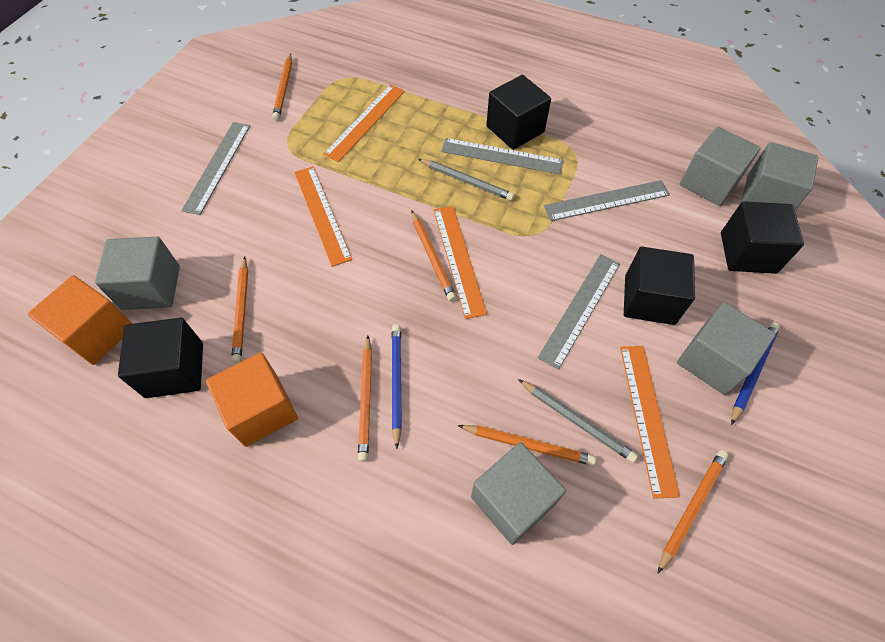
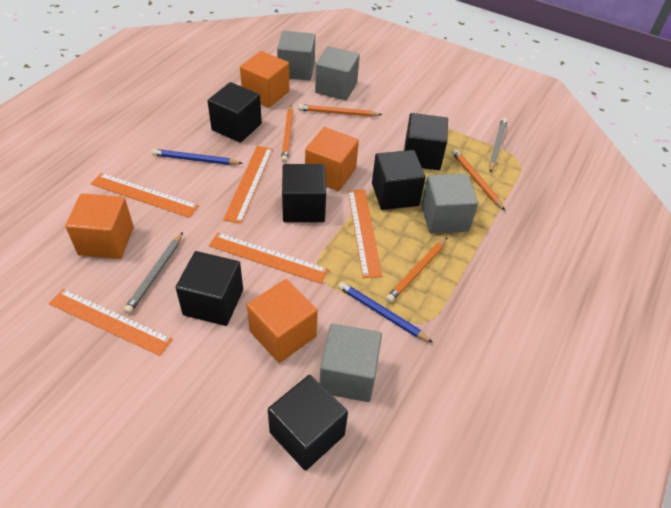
black cube: 4 -> 6
grey cube: 5 -> 4
grey ruler: 4 -> 0
orange cube: 2 -> 4
orange pencil: 6 -> 4
orange ruler: 4 -> 5

